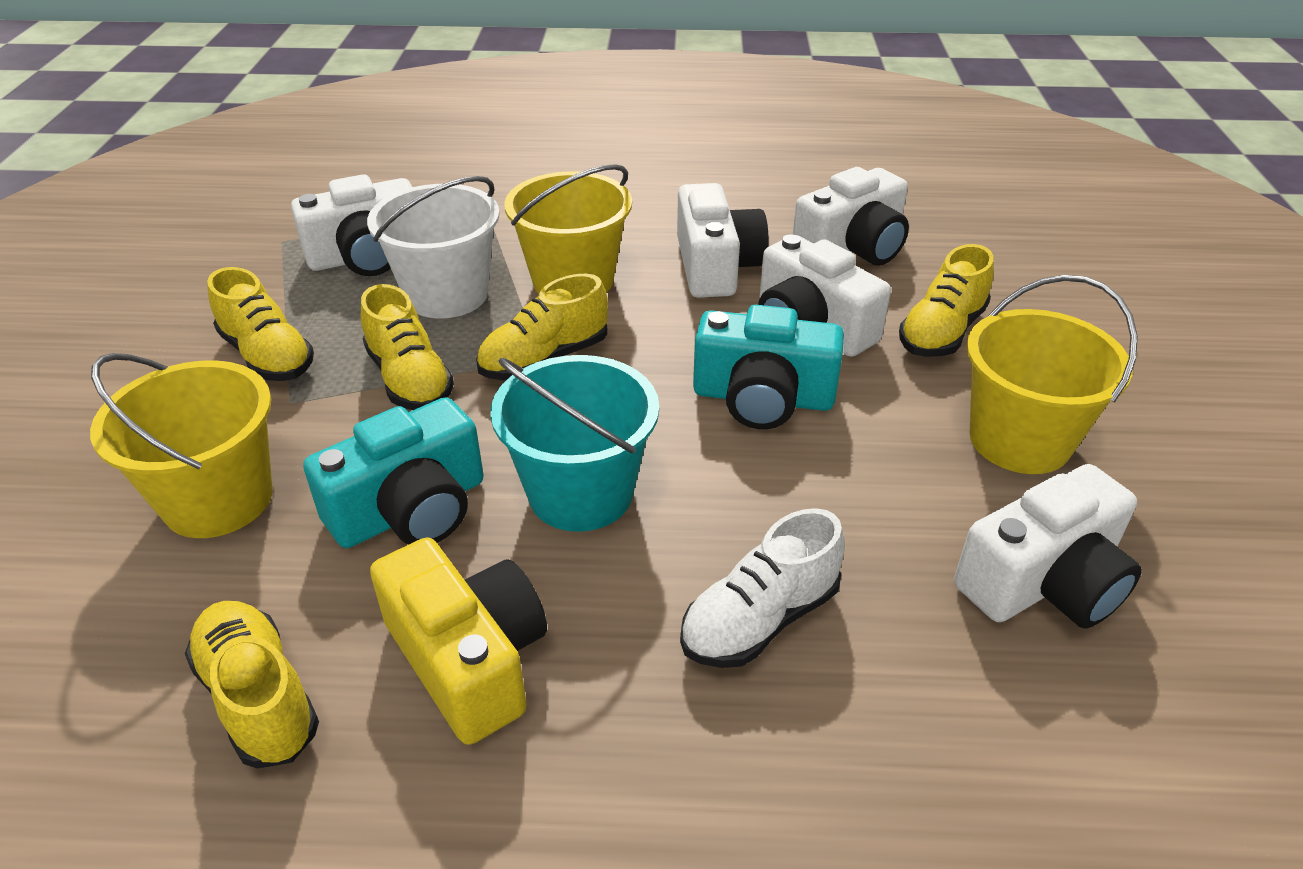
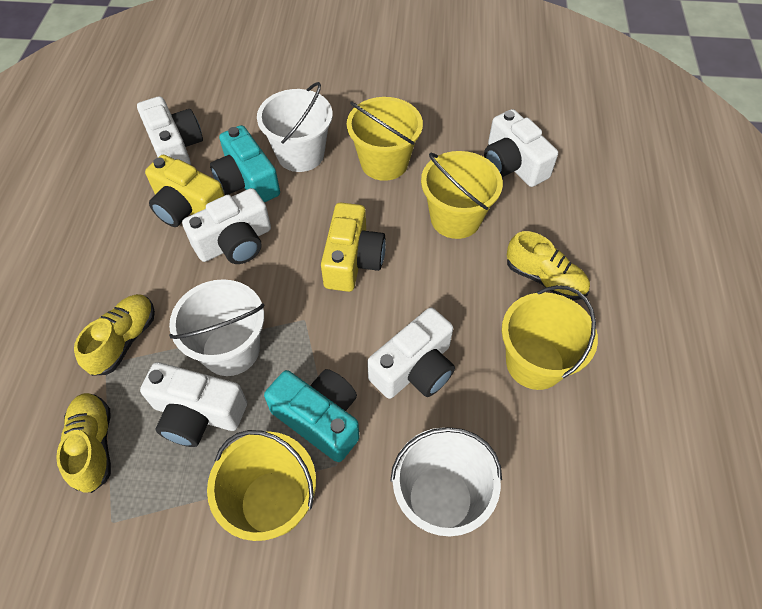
turquoise bucket: 1 -> 0
white bucket: 1 -> 3
white shoe: 1 -> 0
yellow bucket: 3 -> 4
yellow camera: 1 -> 2
yellow shoe: 5 -> 3

